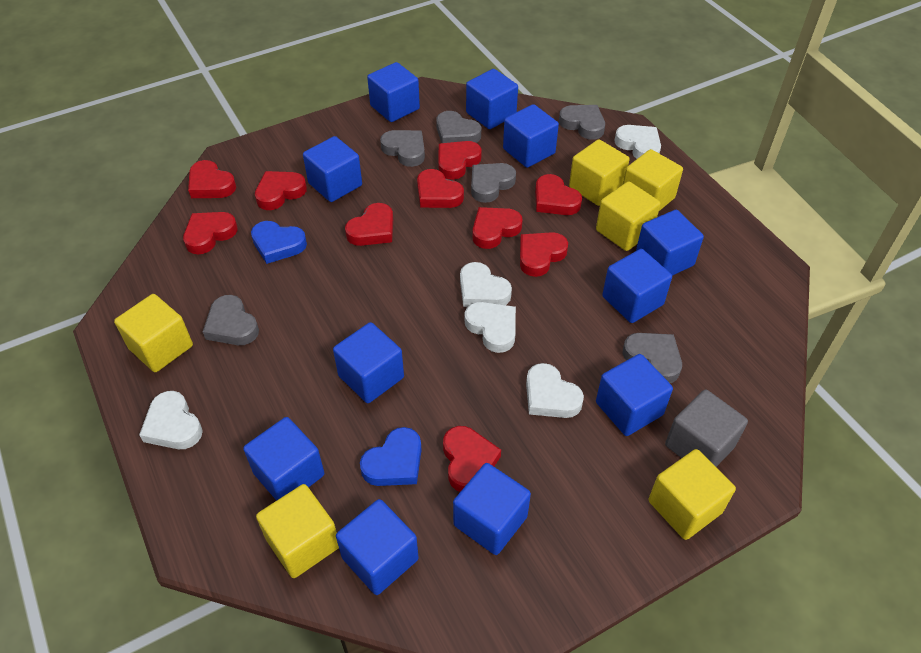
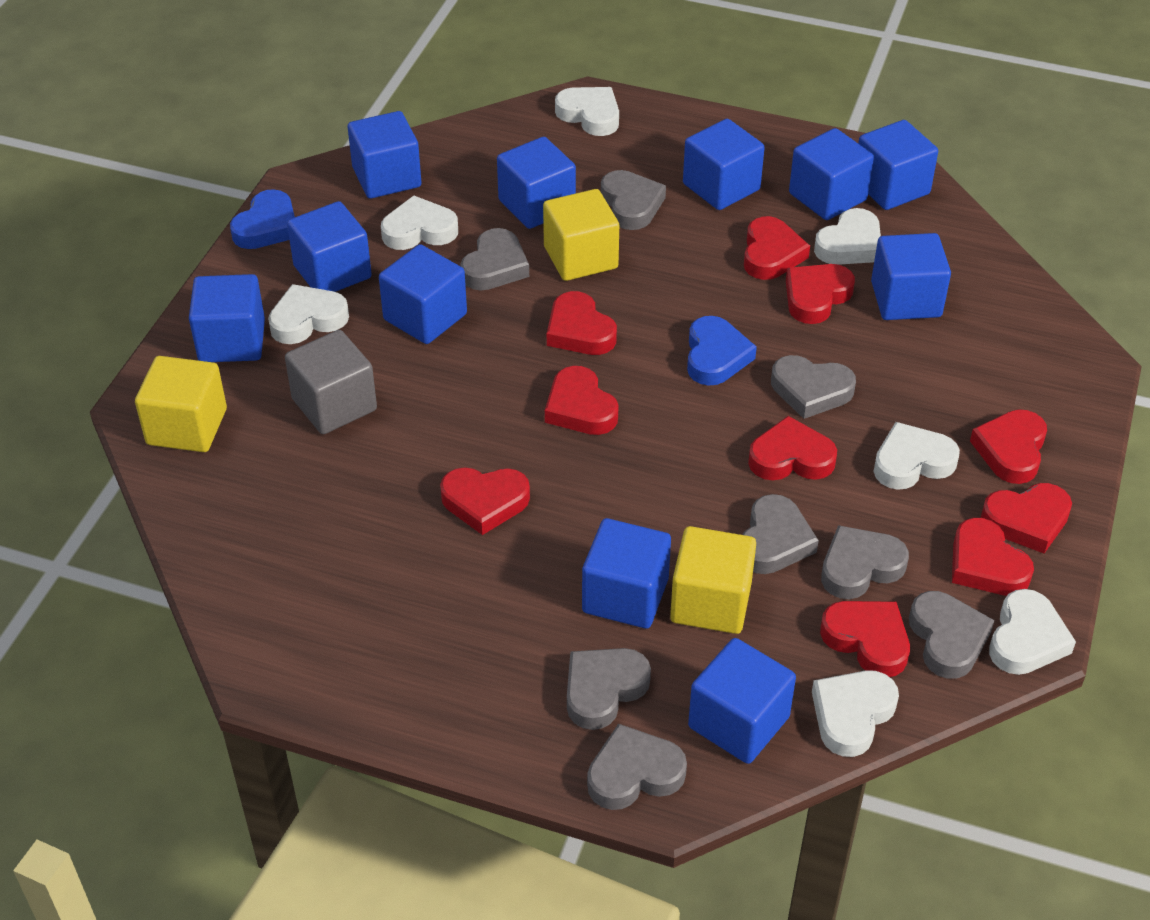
grey heart: 6 -> 8
white heart: 5 -> 7
yellow cube: 6 -> 3

